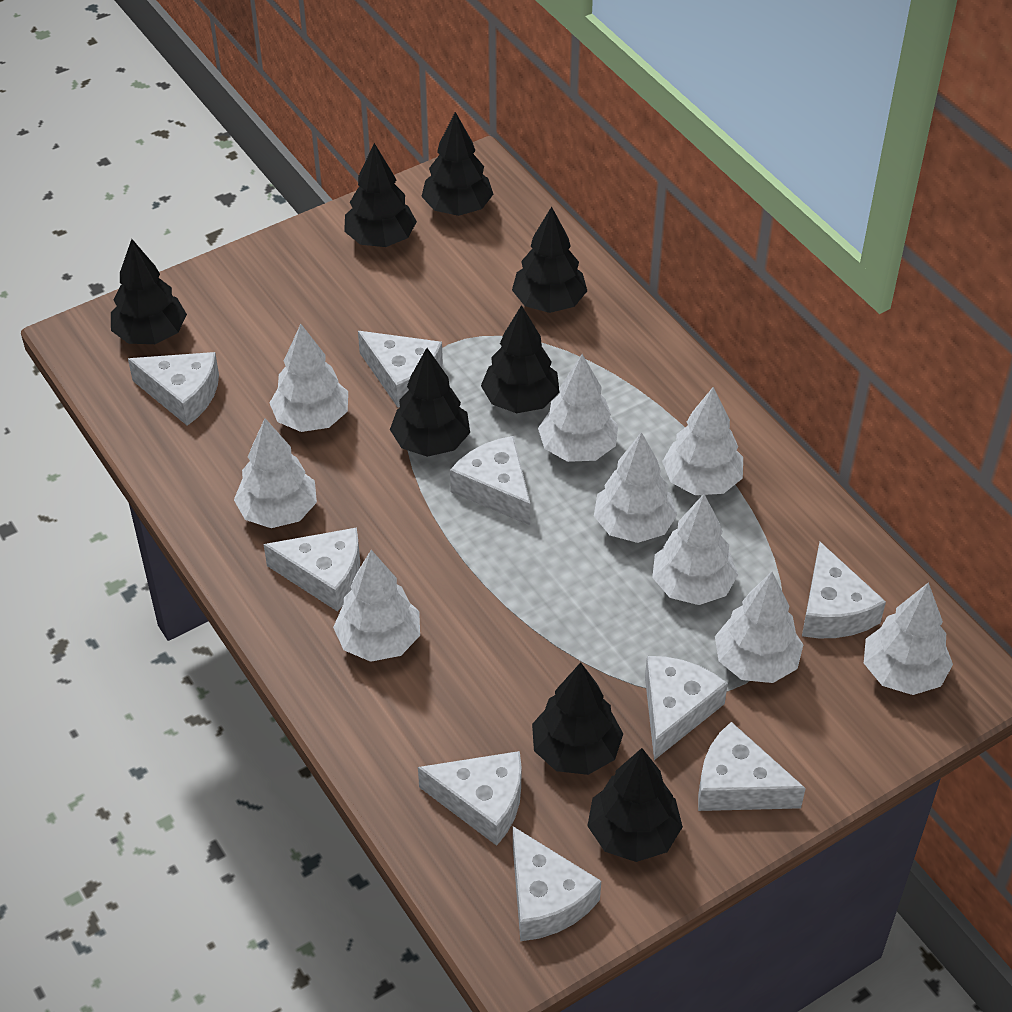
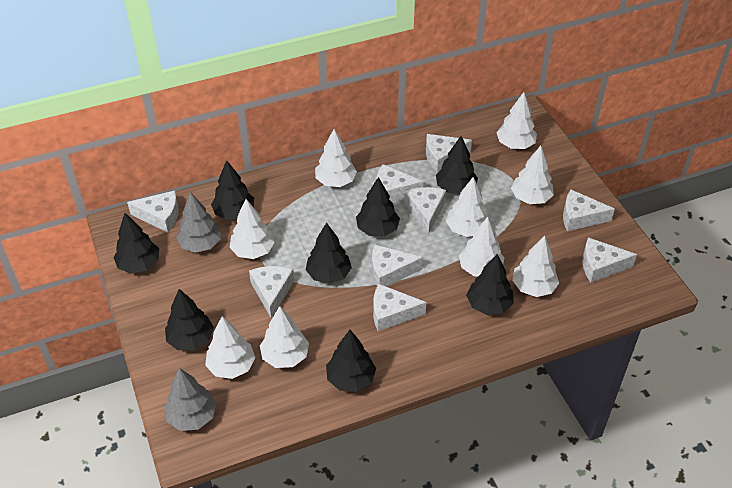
grey tree: 0 -> 2

